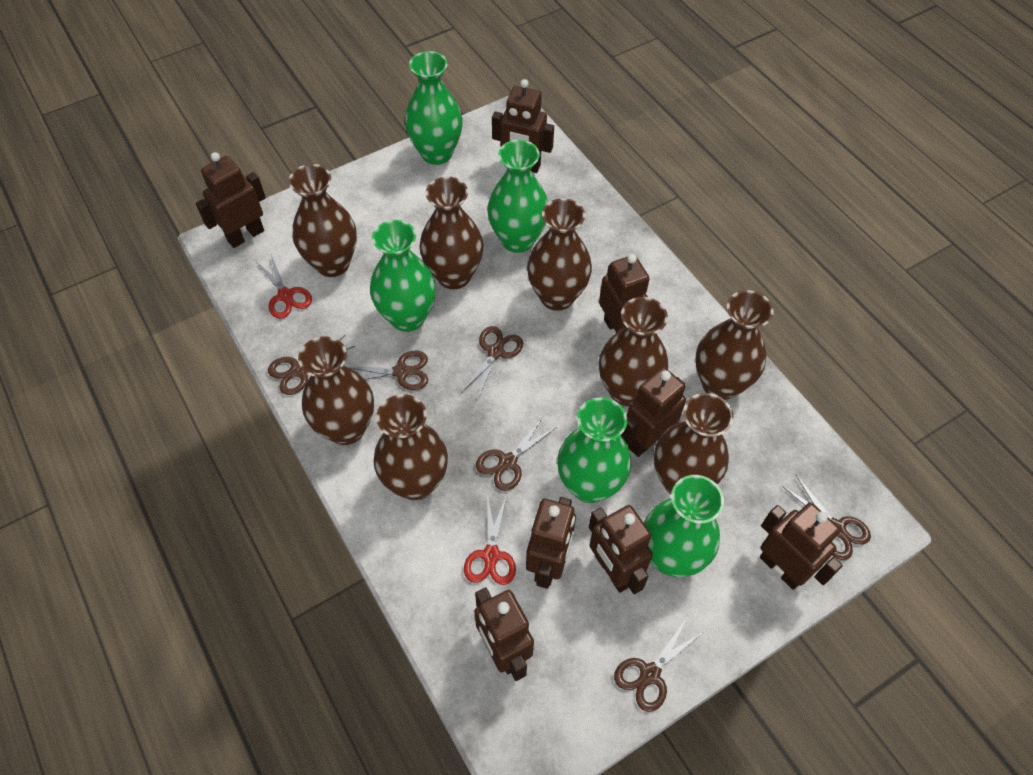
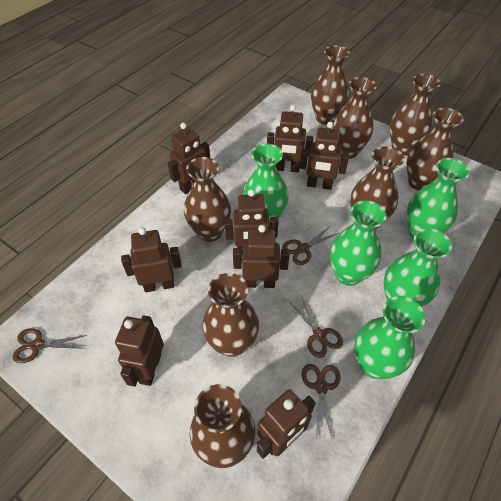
brown scissors: 6 -> 4
red scissors: 2 -> 0

